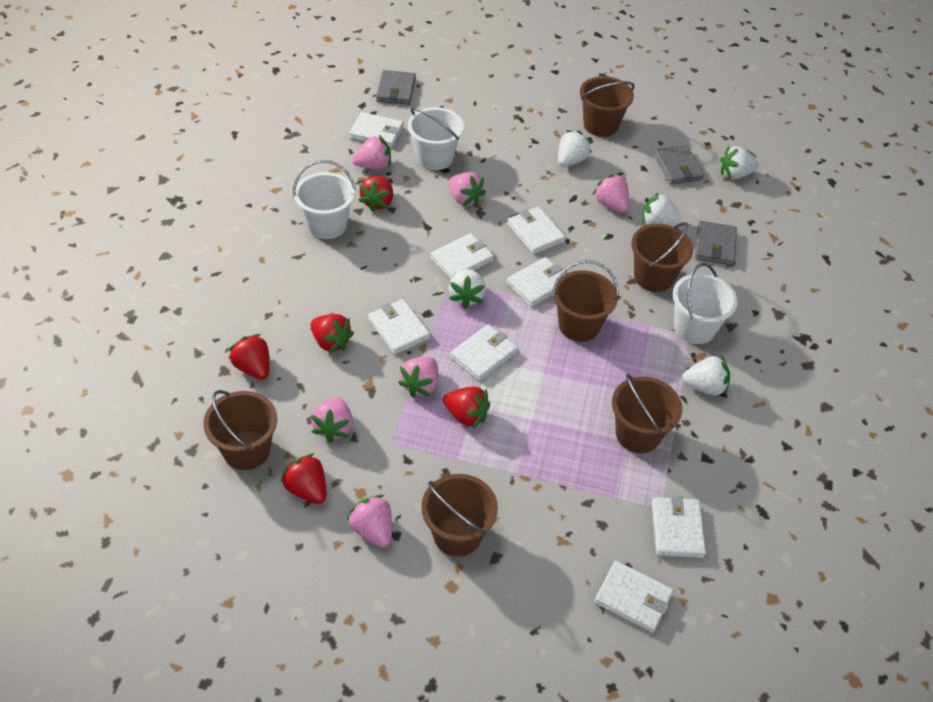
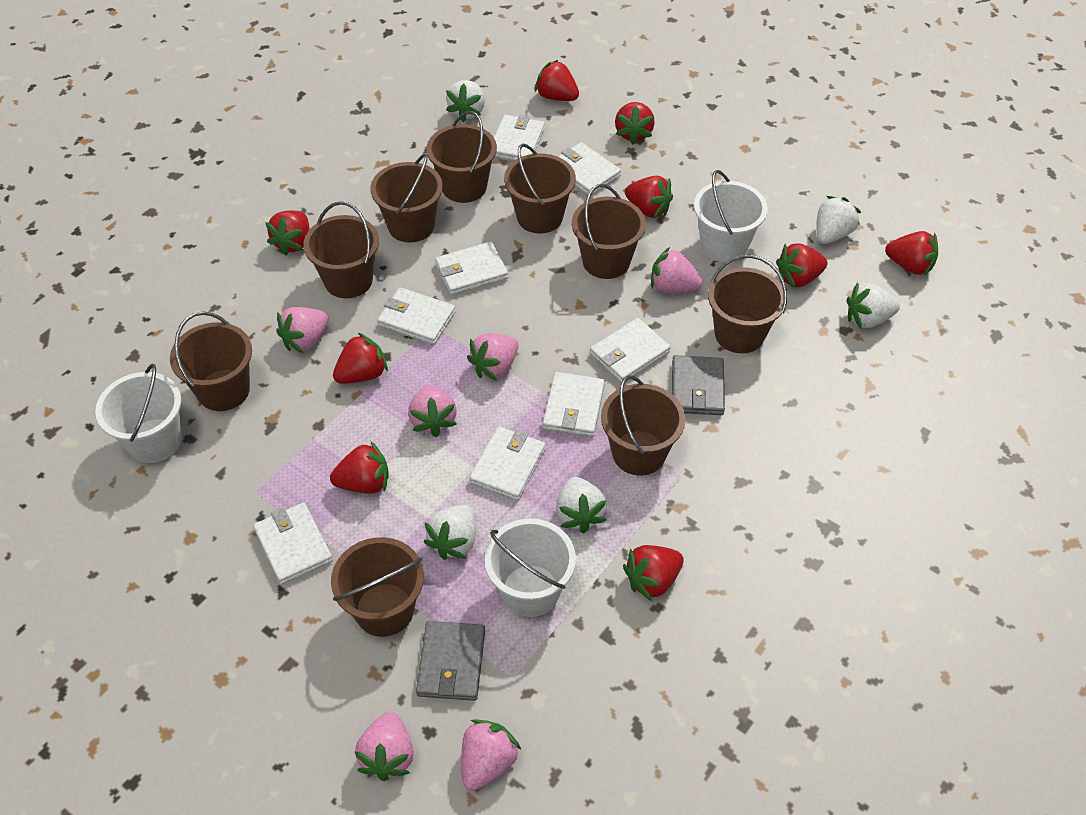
brown bucket: 6 -> 9
grey wallet: 3 -> 2
red strawberry: 5 -> 9

